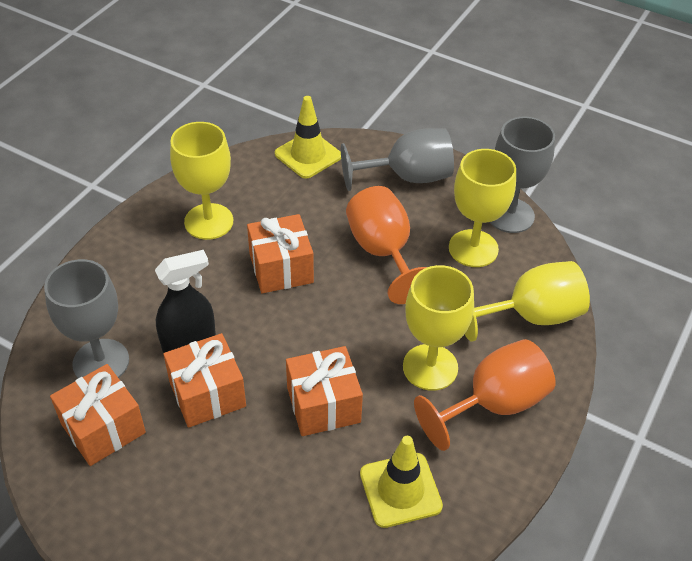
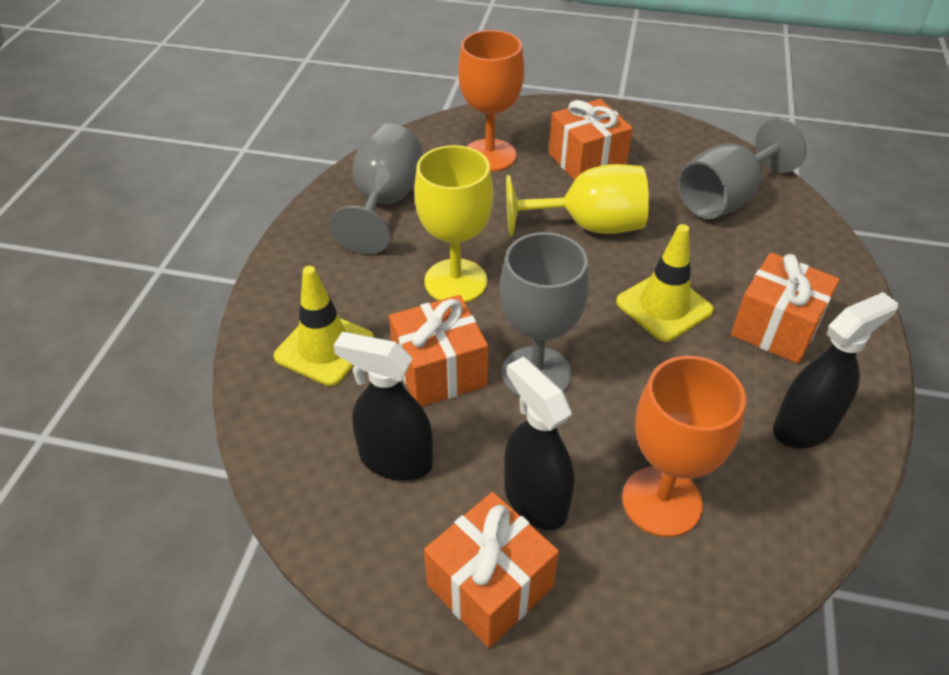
black spray bottle: 1 -> 3
yellow goblet: 4 -> 2

